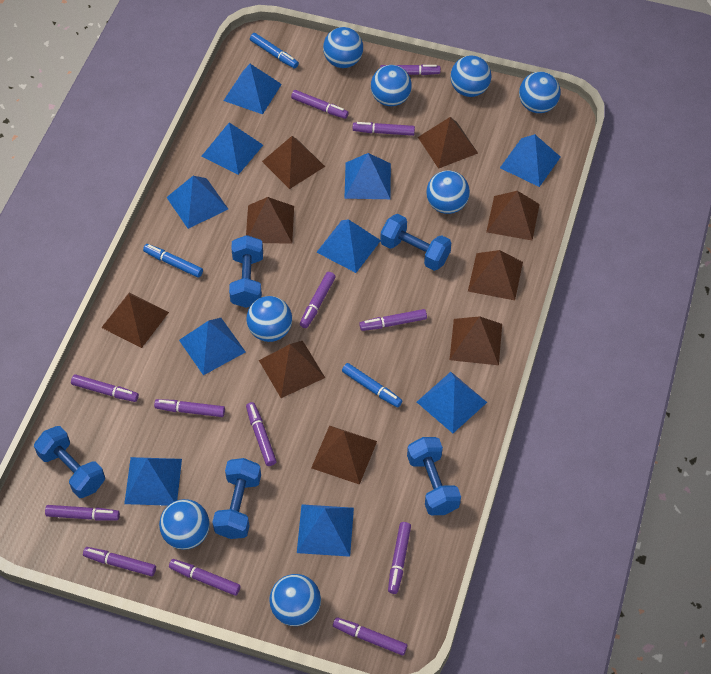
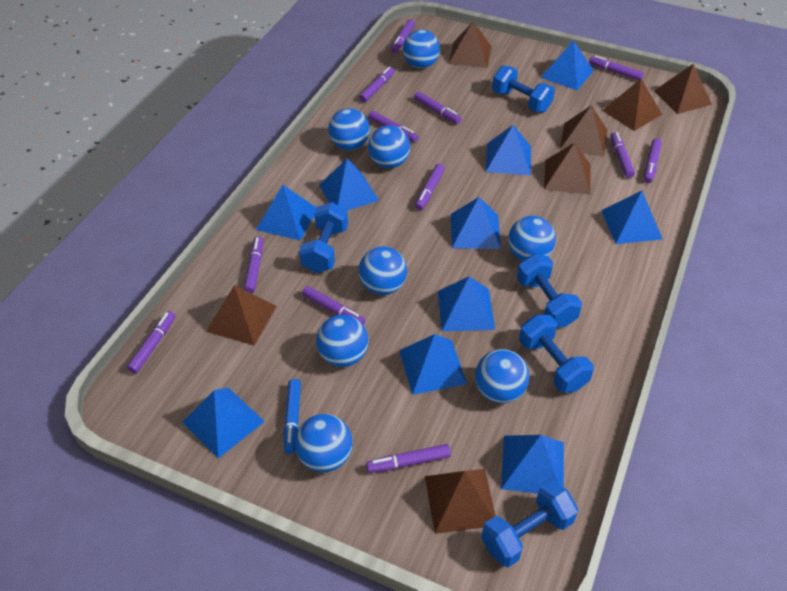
blue marker: 3 -> 1
brown pyramid: 9 -> 7
purple marker: 13 -> 12

